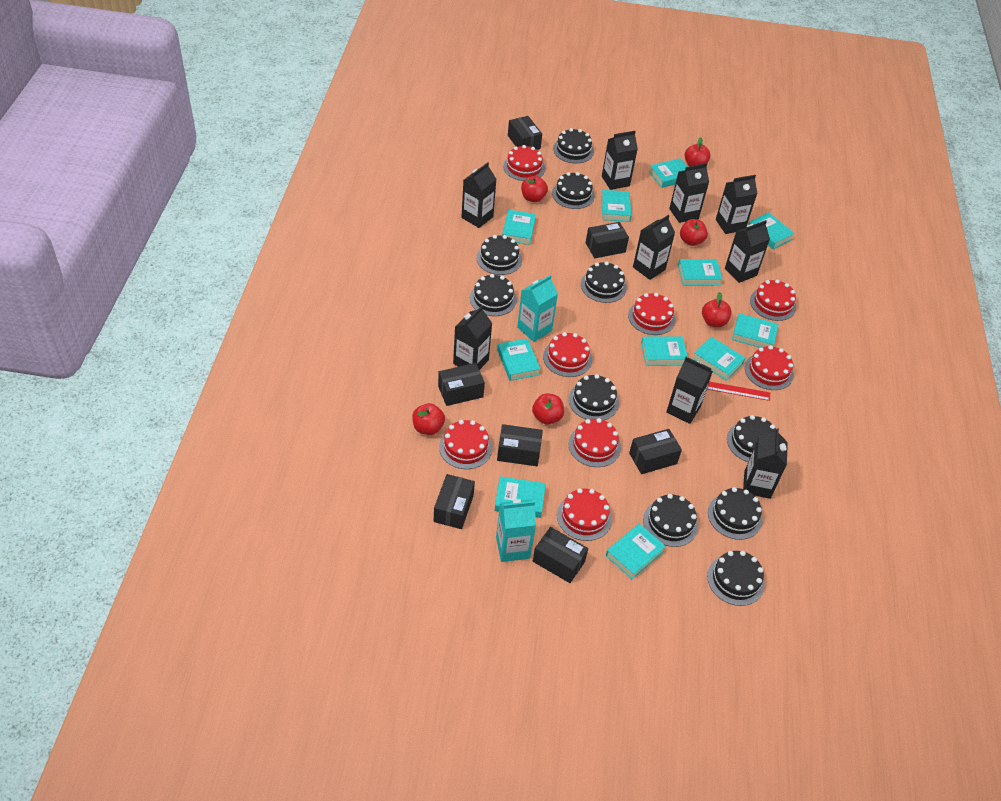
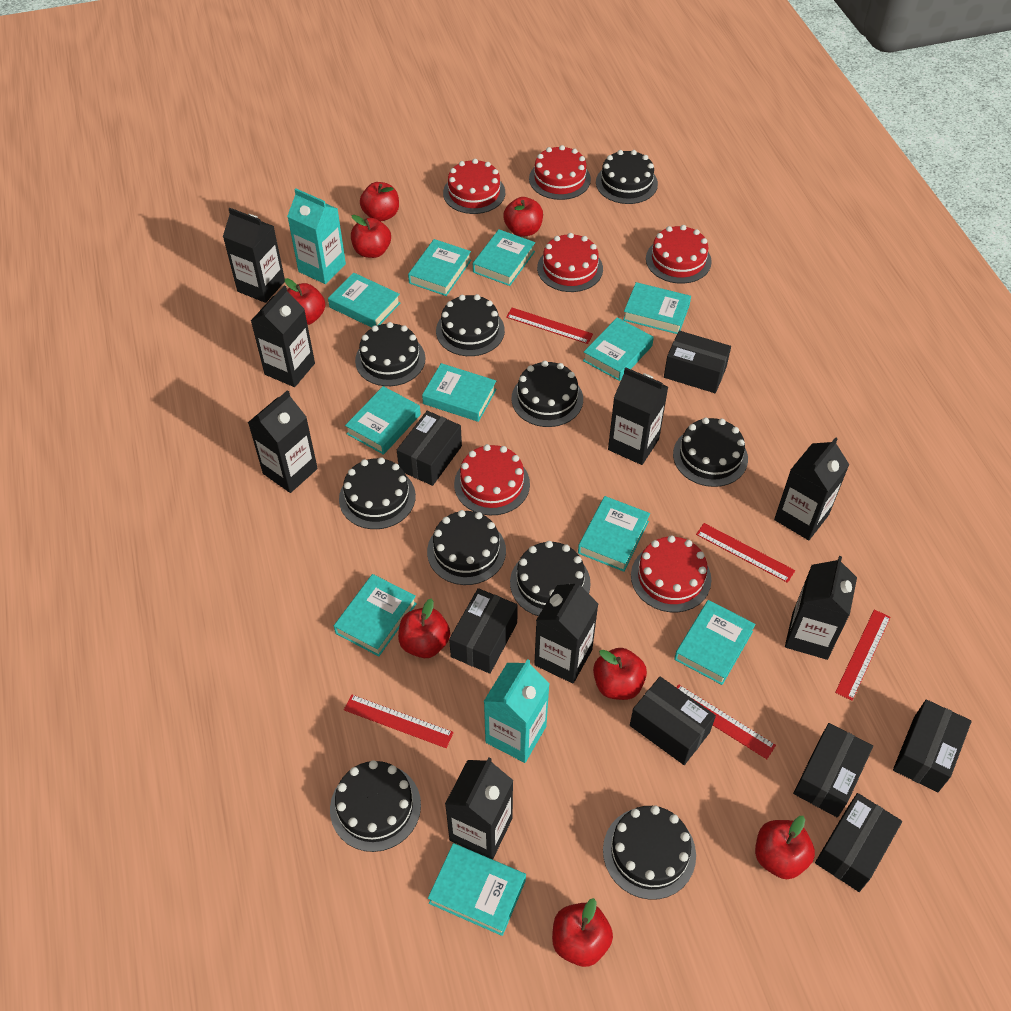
black carton: 9 -> 8
red apple: 6 -> 8
red cake: 8 -> 6
red ruler: 1 -> 5

